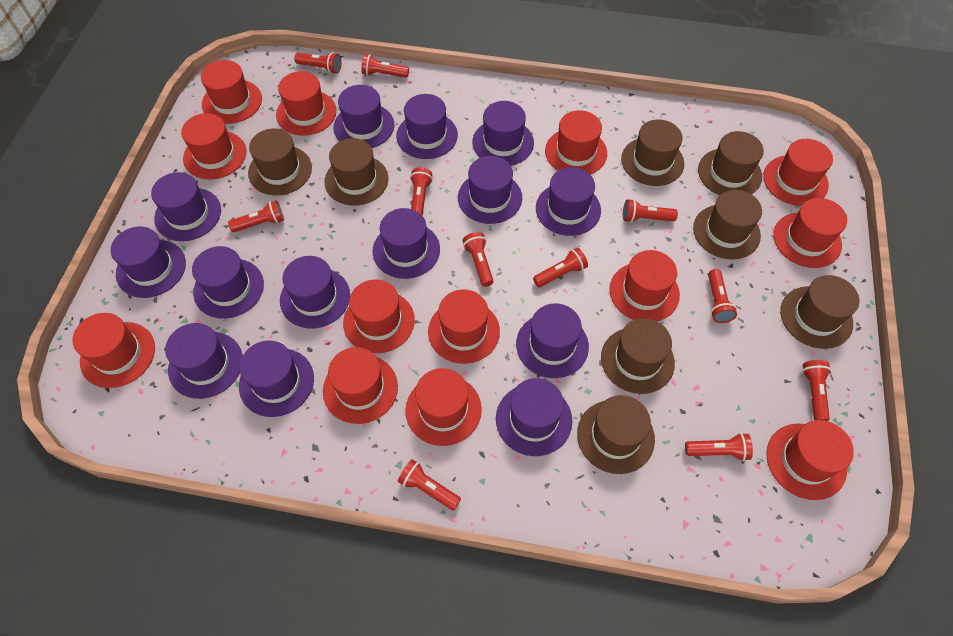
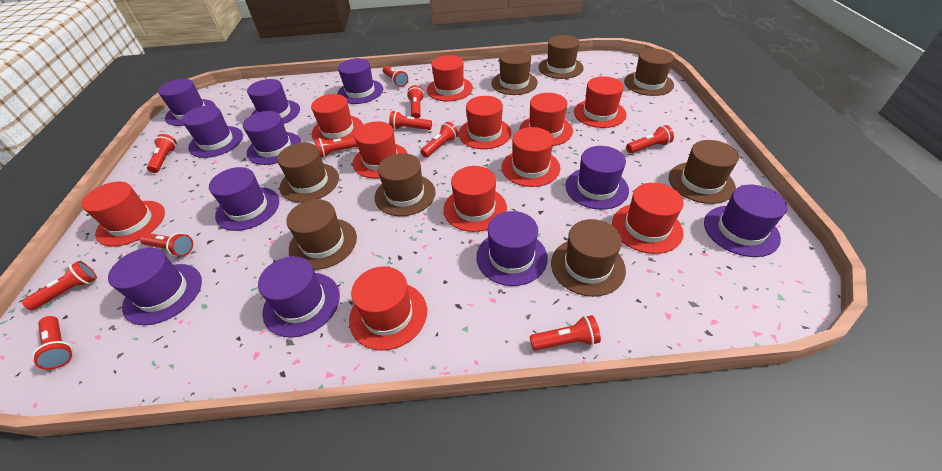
purple hat: 14 -> 11
red hat: 13 -> 11

